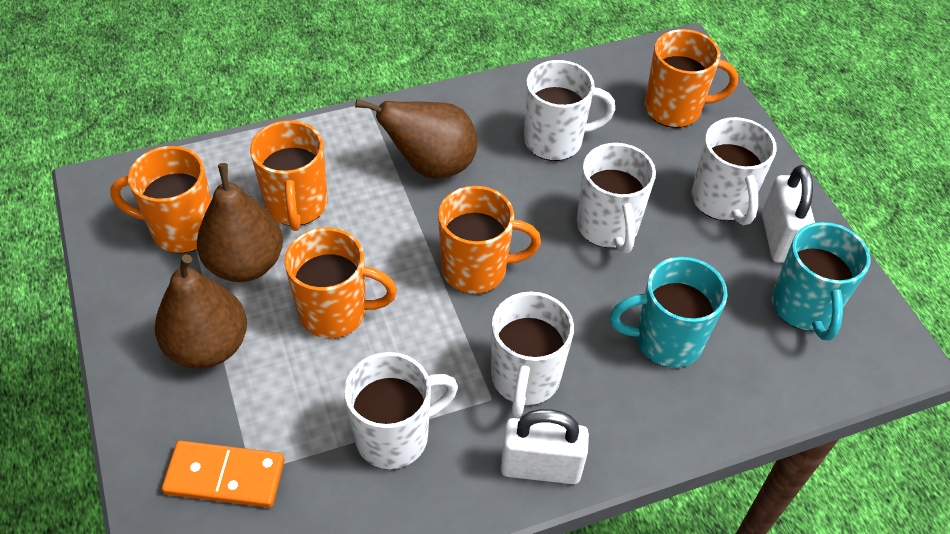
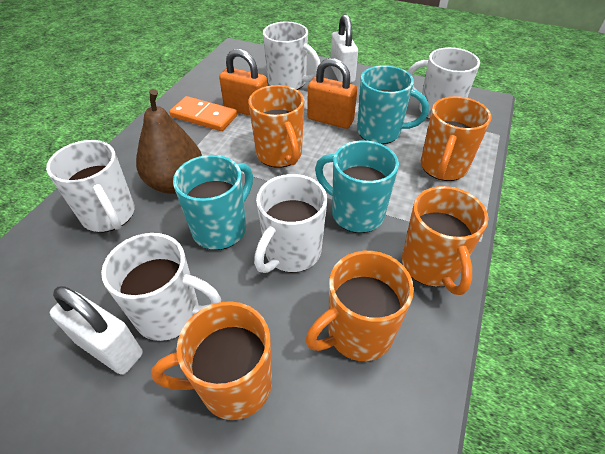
brown pear: 3 -> 1
orange padlock: 0 -> 2
turquoise mug: 2 -> 3

